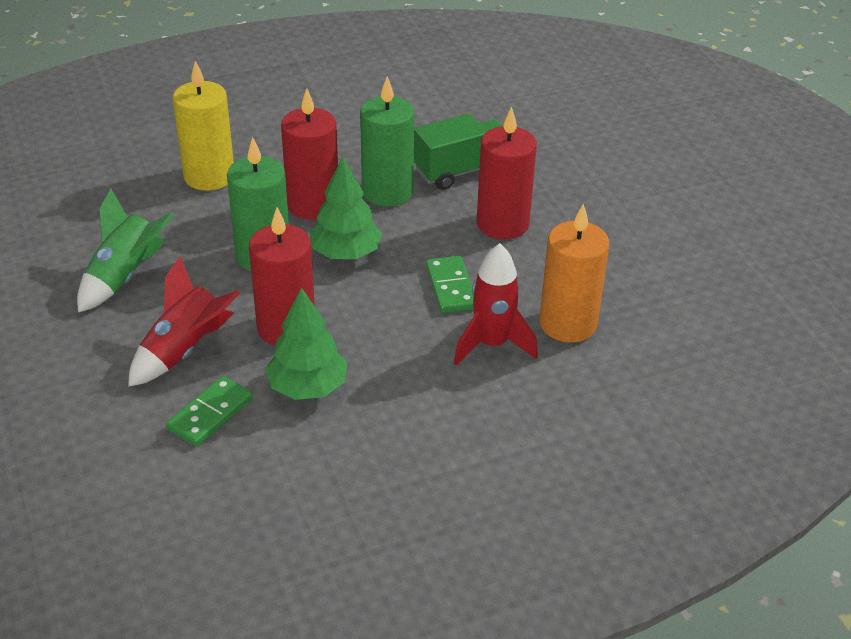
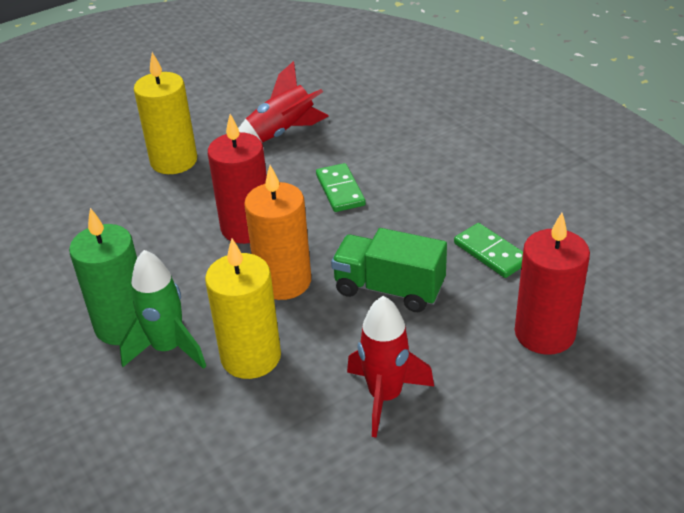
green candle: 2 -> 1
green tree: 2 -> 0
red candle: 3 -> 2
yellow candle: 1 -> 2

